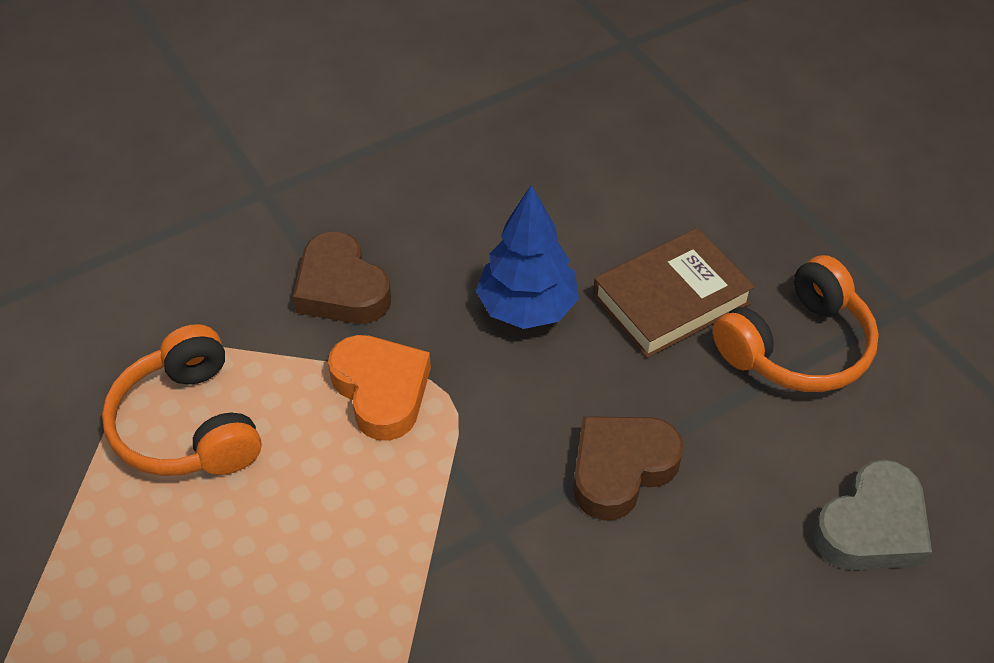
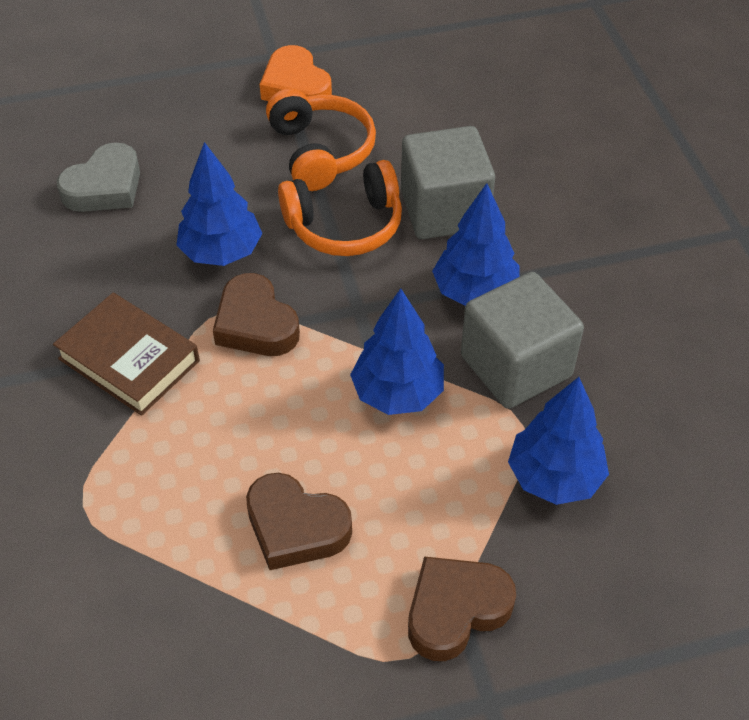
blue tree: 1 -> 4
brown heart: 2 -> 3
grey cube: 0 -> 2

